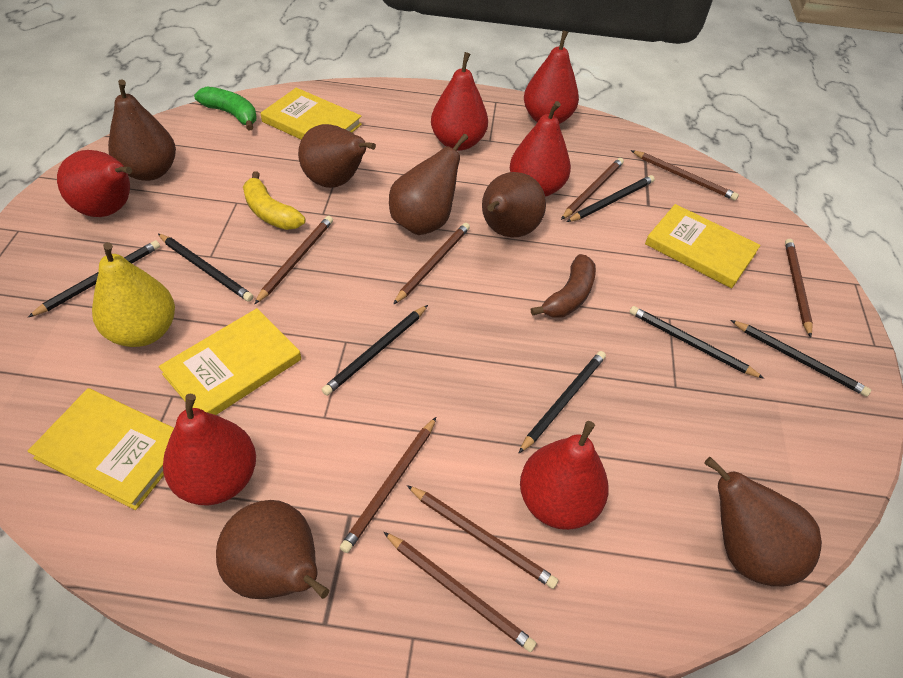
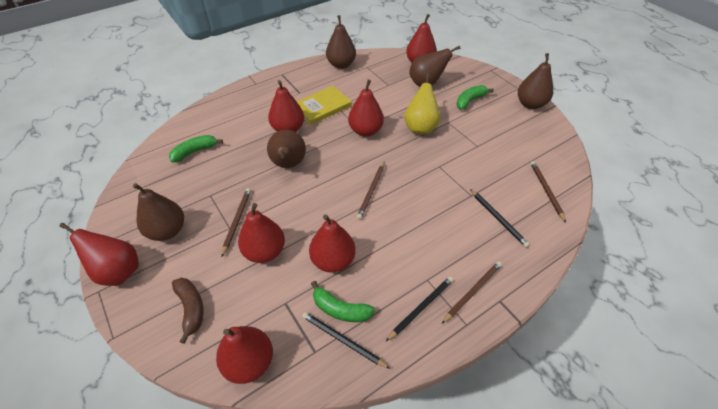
black pencil: 7 -> 3
brown pear: 6 -> 5
brown pencil: 8 -> 4
green banana: 1 -> 3
red pear: 6 -> 7
yellow banana: 1 -> 0
yellow book: 4 -> 1

